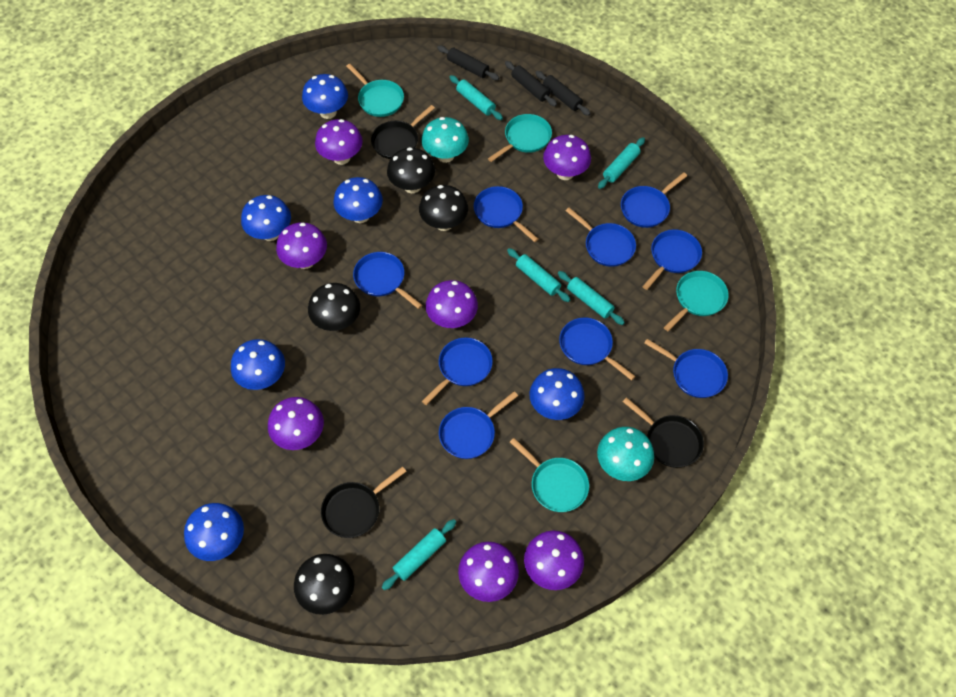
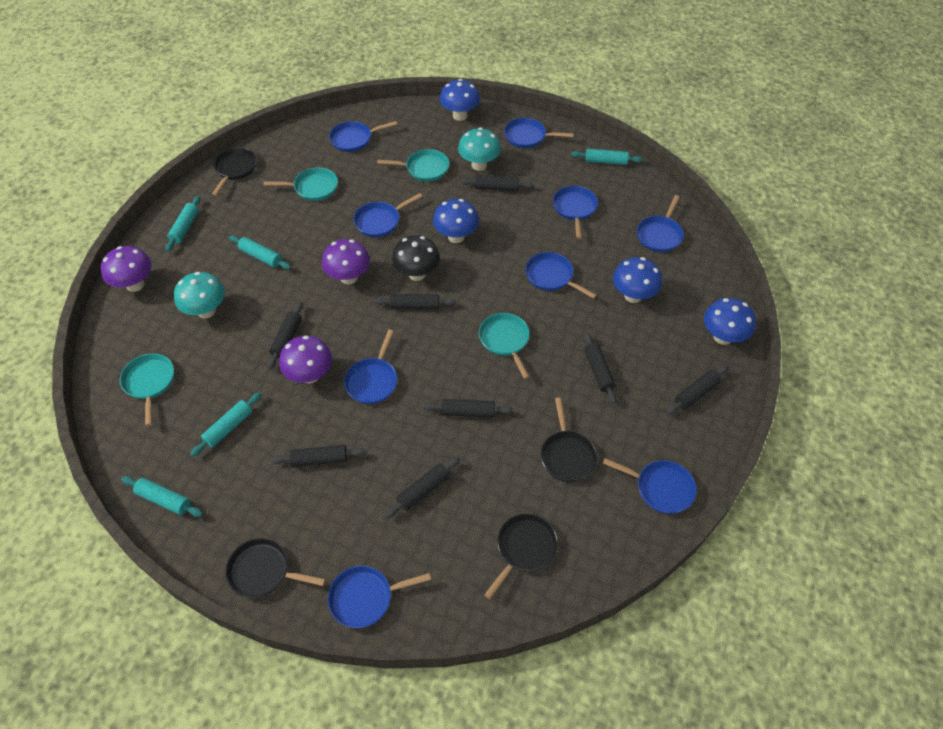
black mushroom: 4 -> 1
black pan: 3 -> 4
black rolling pin: 3 -> 8
blue mushroom: 6 -> 4
purple mushroom: 7 -> 3

